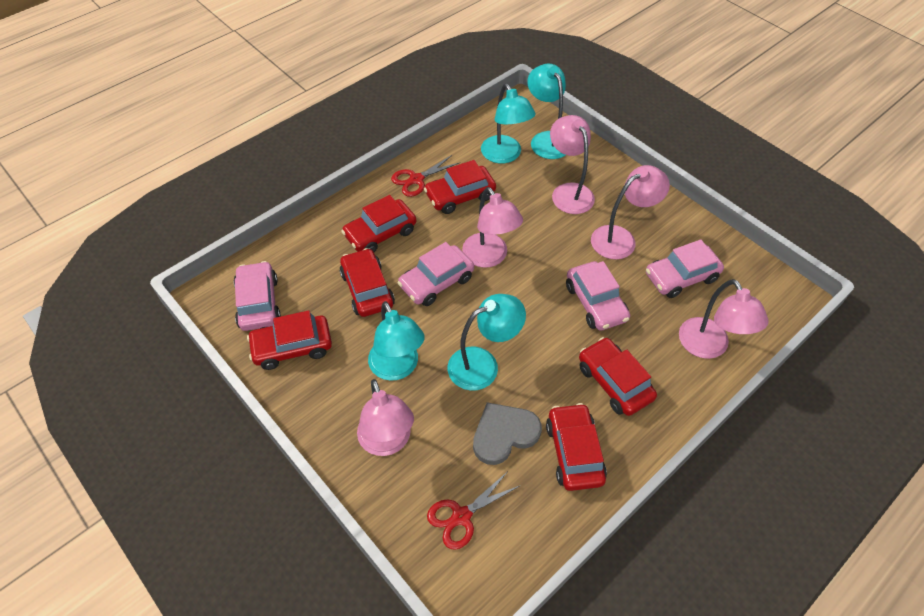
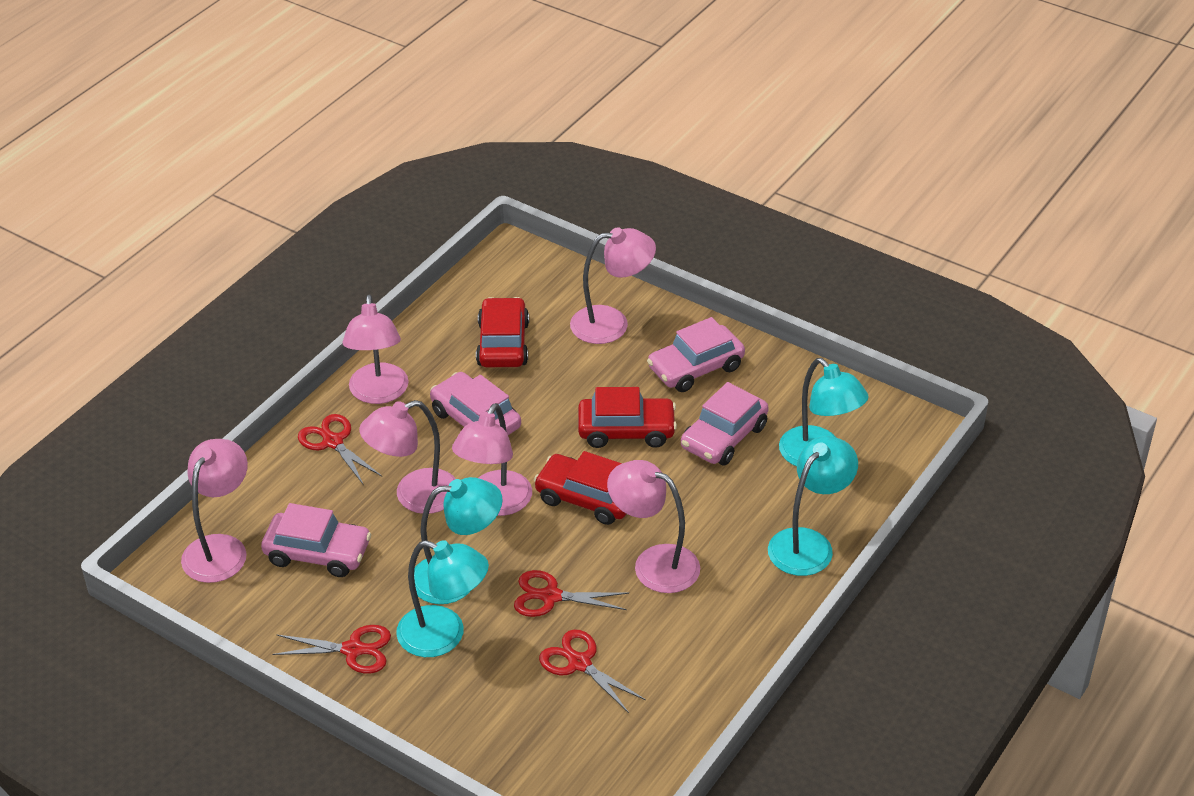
grey heart: 1 -> 0
pink lamp: 5 -> 6
red car: 6 -> 3
red scissors: 2 -> 4

